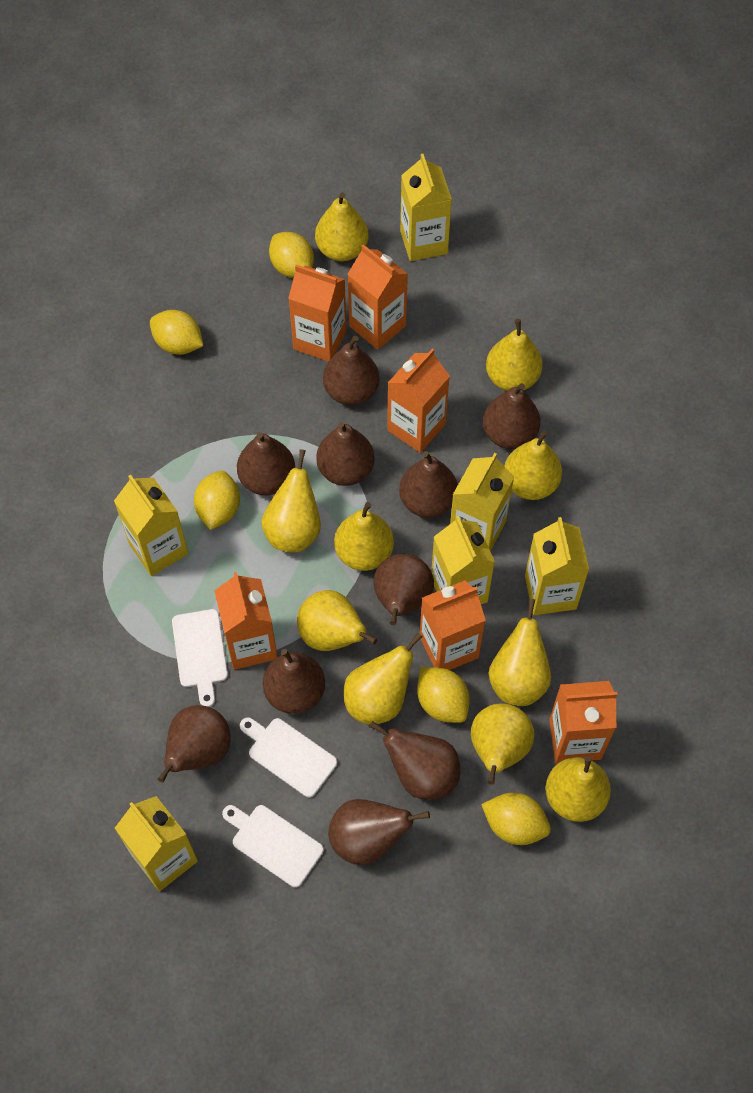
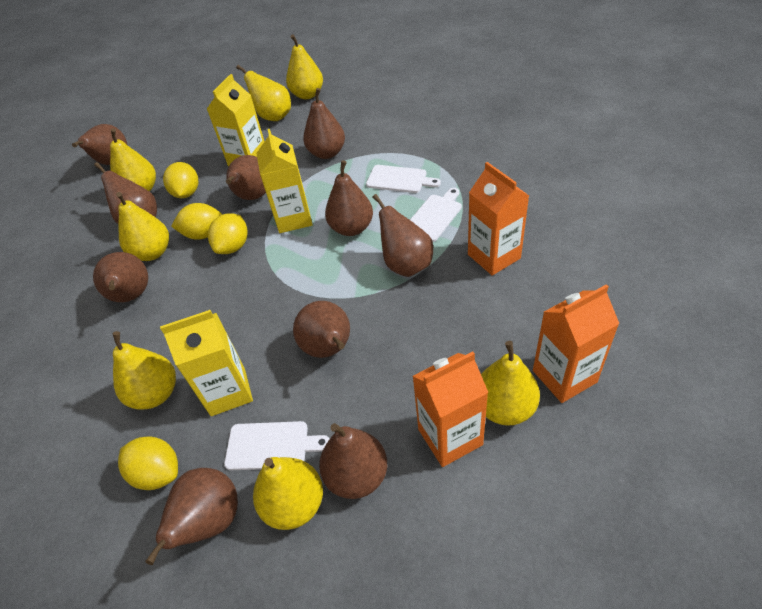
orange carton: 6 -> 3
yellow carton: 6 -> 3
yellow lemon: 5 -> 4
yellow pear: 10 -> 7

